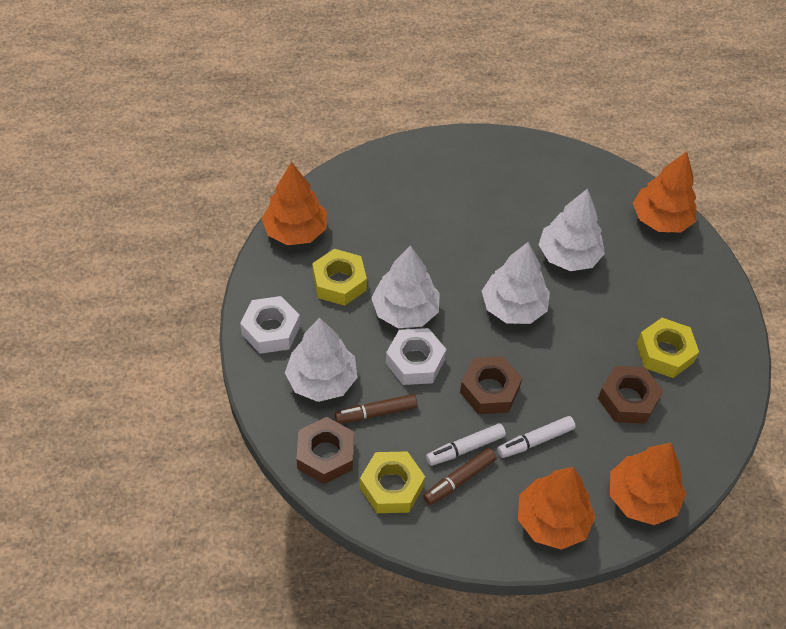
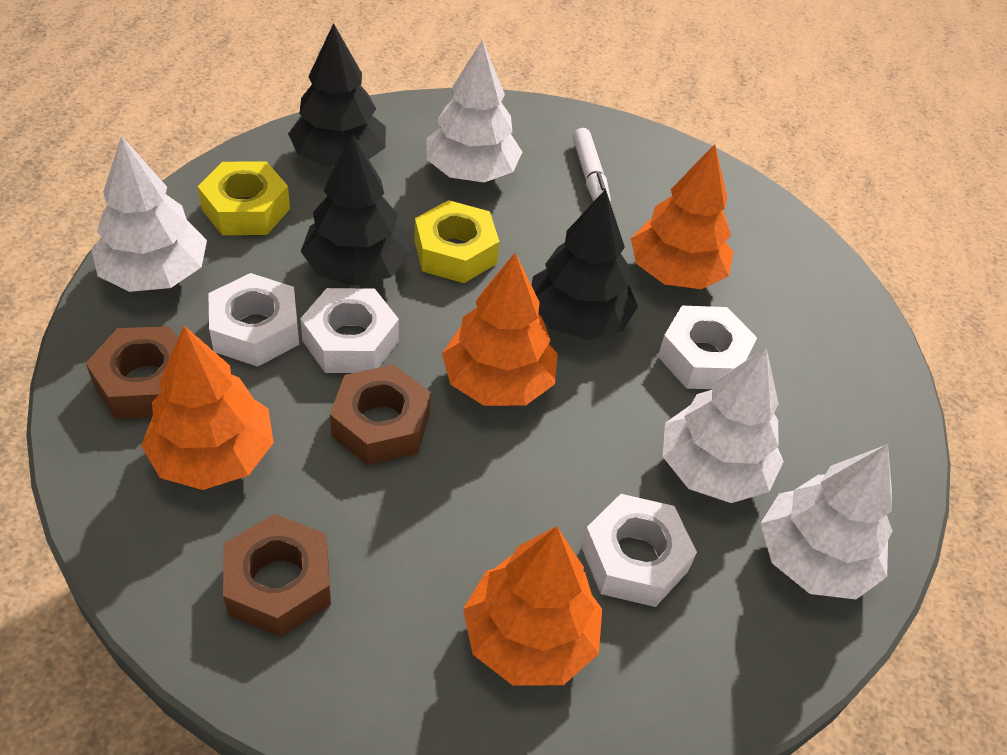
black tree: 0 -> 3
brown marker: 2 -> 0
white marker: 2 -> 1
white nut: 2 -> 4
yellow nut: 3 -> 2

